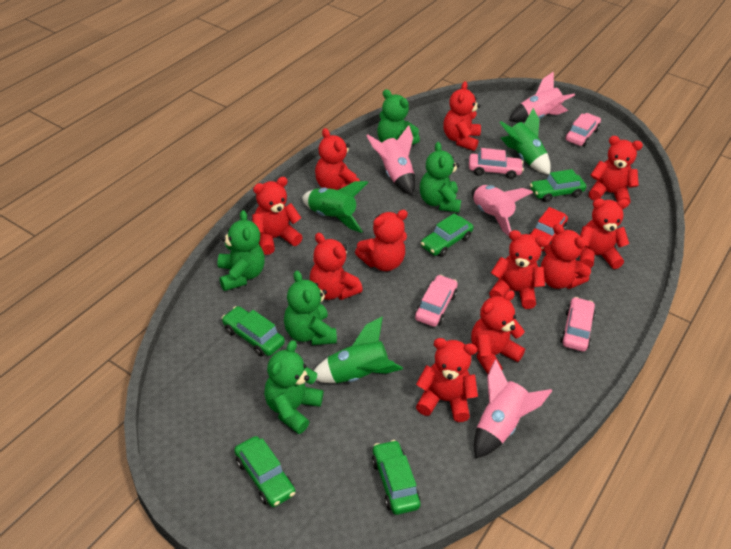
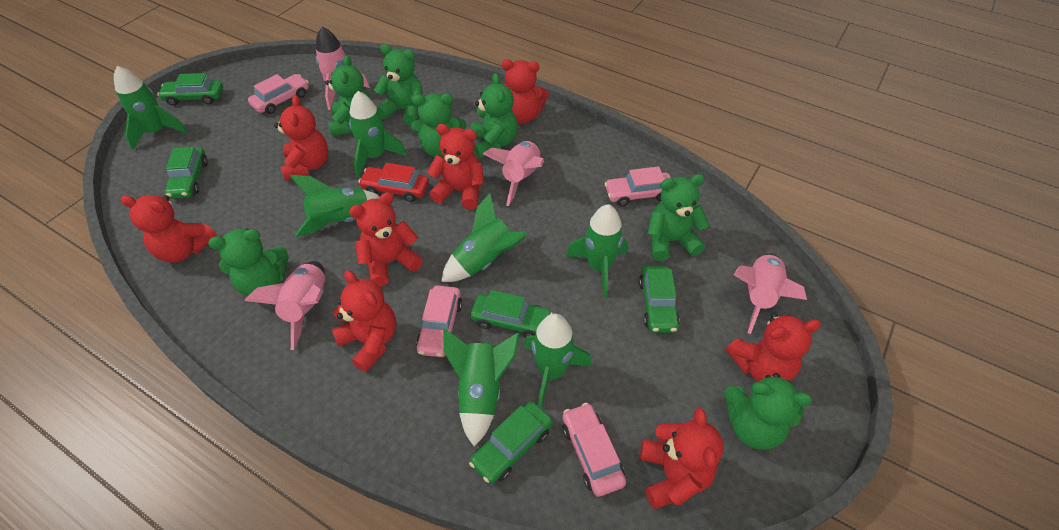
green rocket: 3 -> 7
green teddy bear: 5 -> 7
red teddy bear: 11 -> 8

